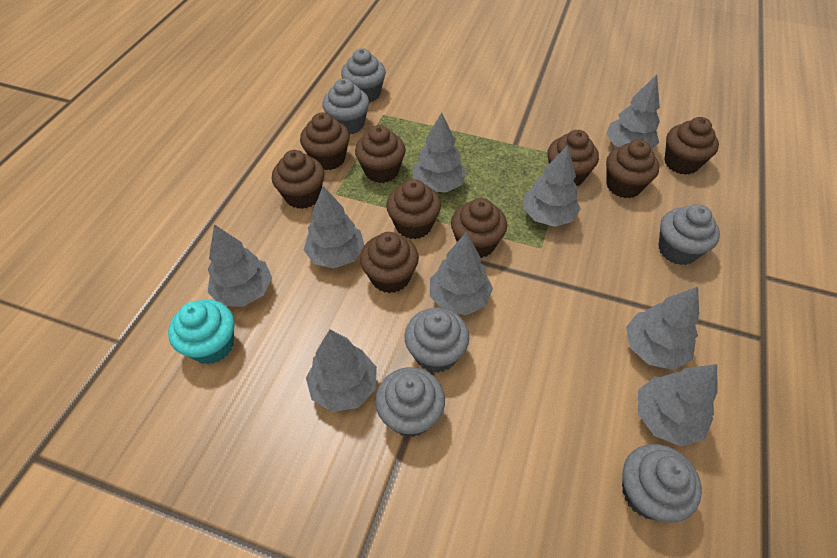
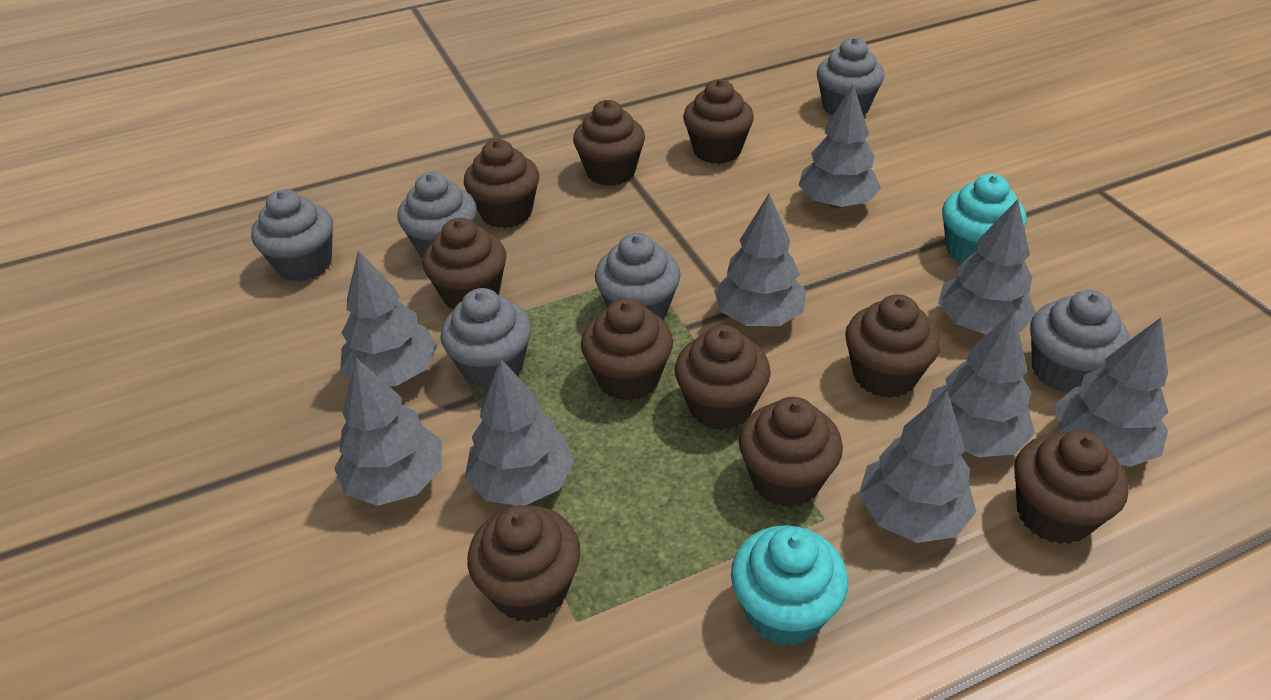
brown cupcake: 9 -> 10
turquoise cupcake: 1 -> 2

